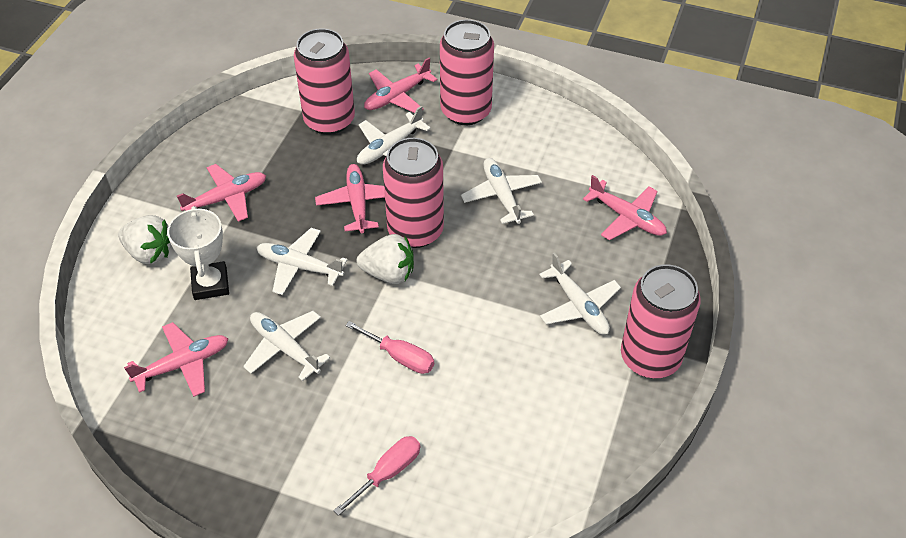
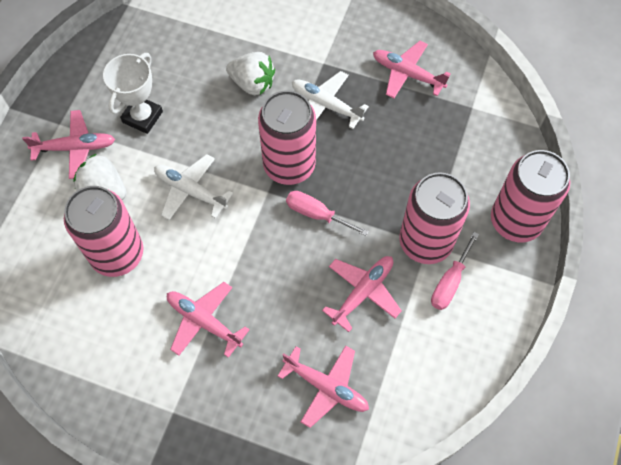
white plane: 5 -> 2

